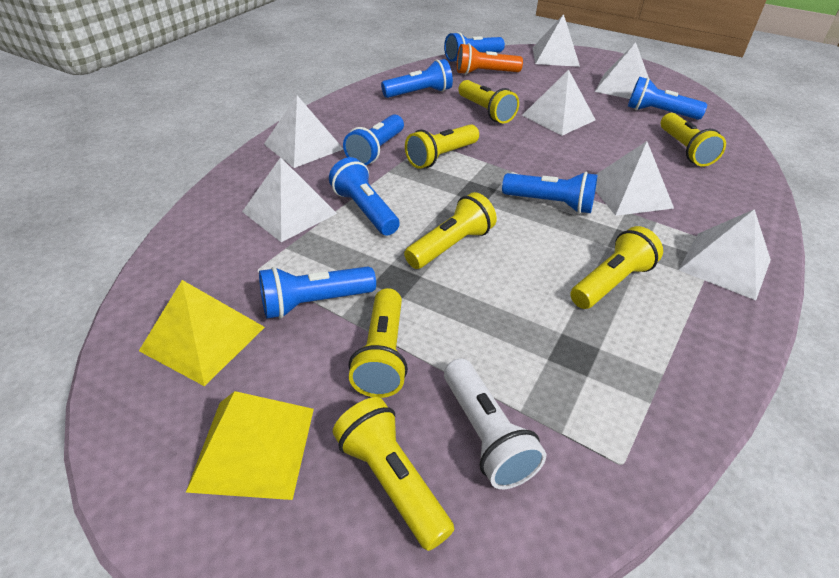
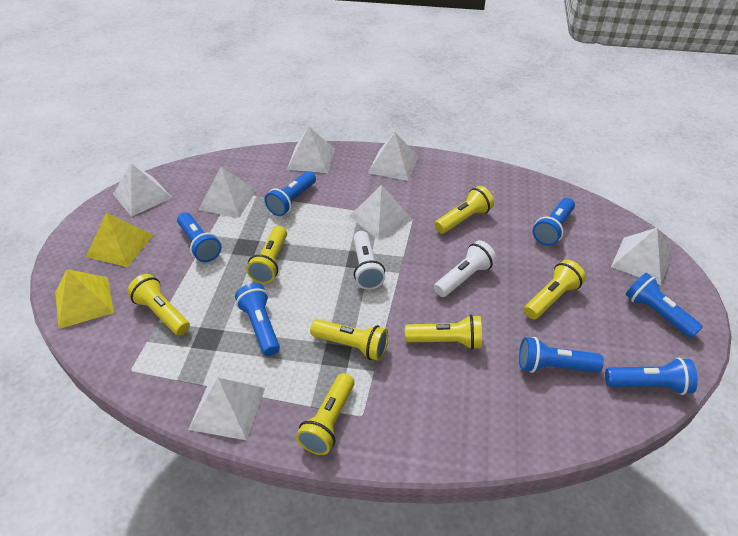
orange flashlight: 1 -> 0
white flashlight: 1 -> 2

